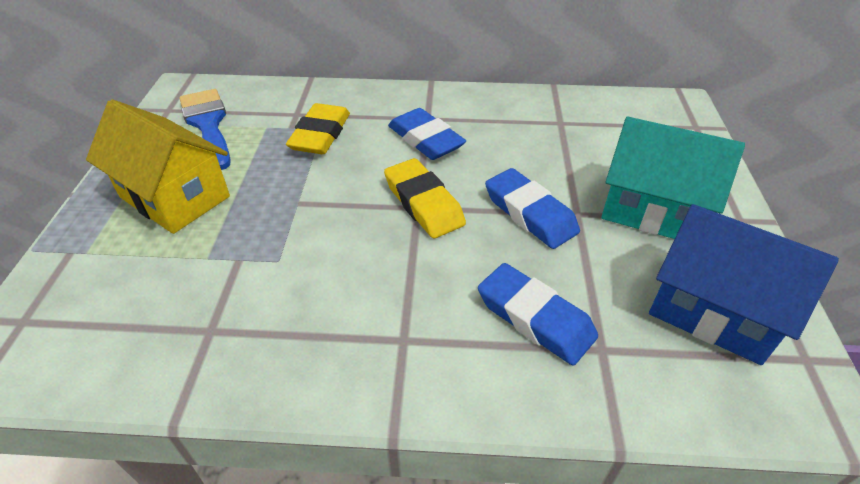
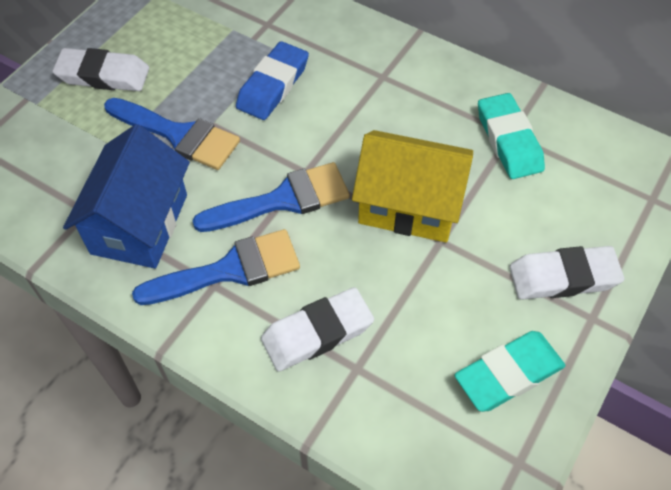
blue brush: 1 -> 3
blue eraser: 3 -> 1
turquoise eraser: 0 -> 2
turquoise house: 1 -> 0
white eraser: 0 -> 3
yellow eraser: 2 -> 0

